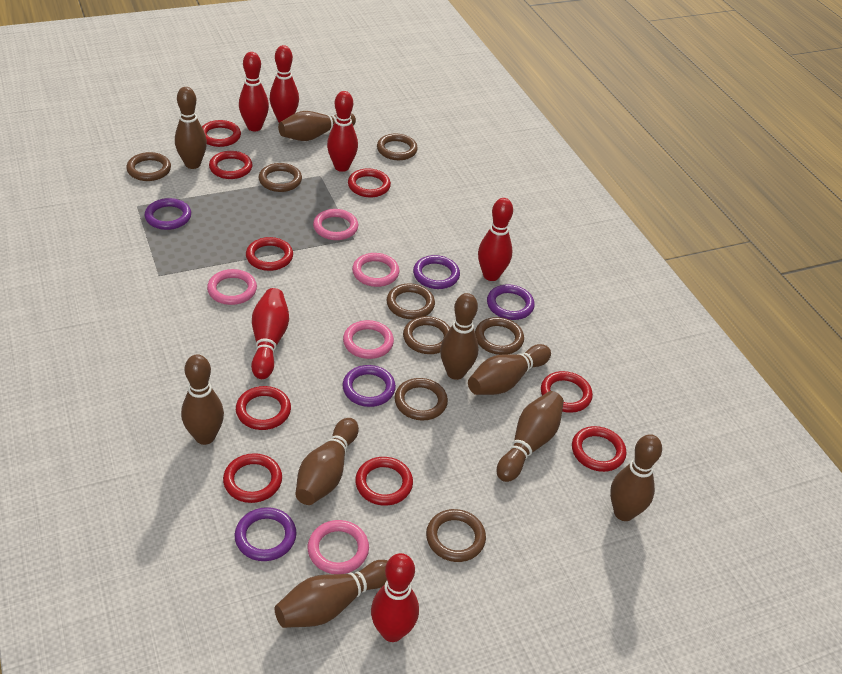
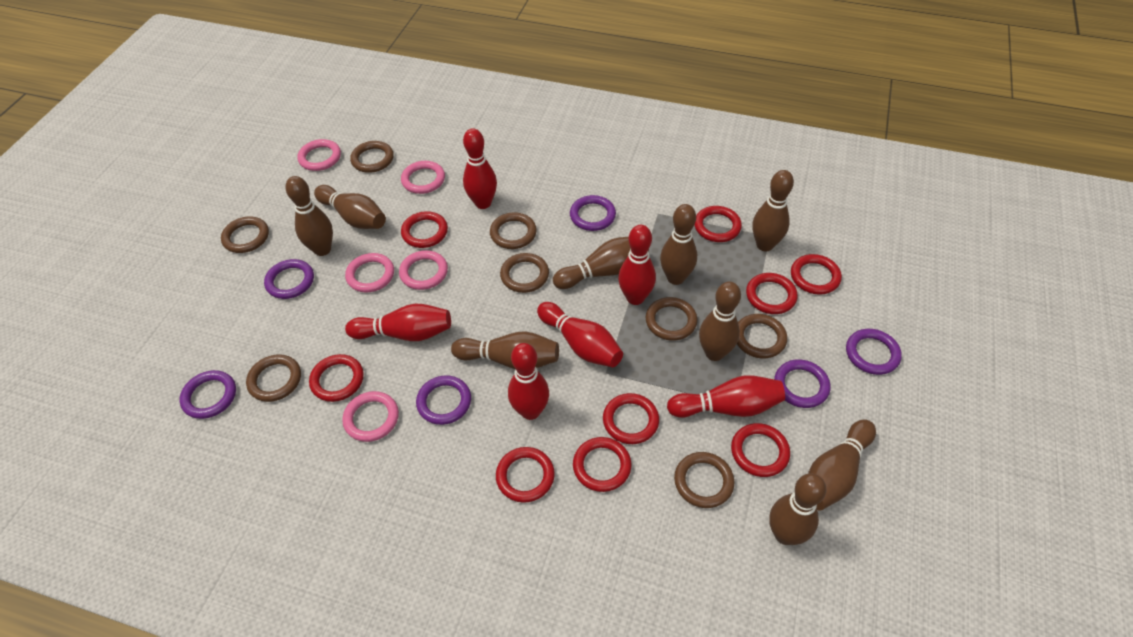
purple ring: 5 -> 6

